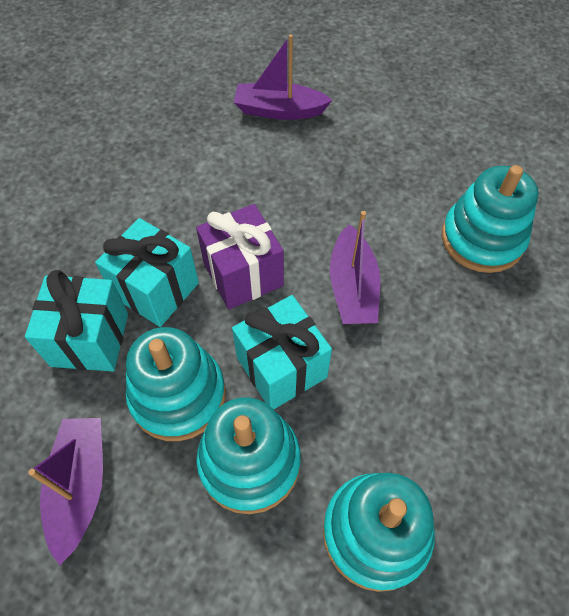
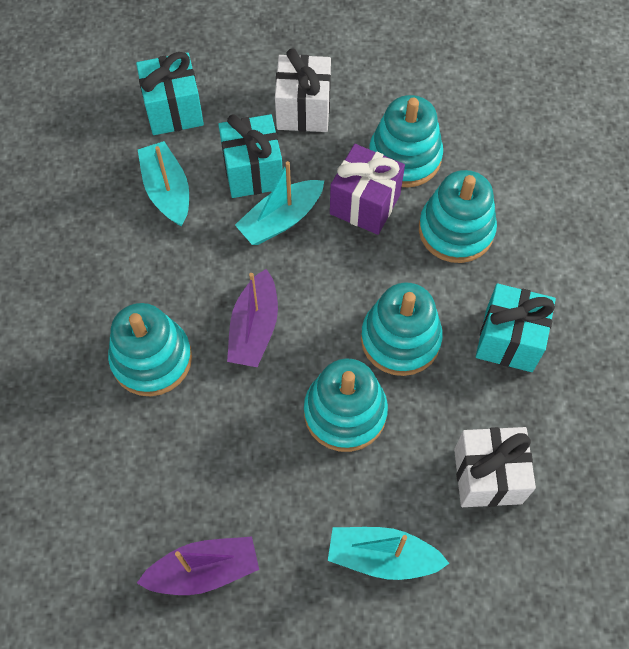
purple boat: 3 -> 2
turquoise boat: 0 -> 3
turquoise stacking toy: 4 -> 5
white gift: 0 -> 2

